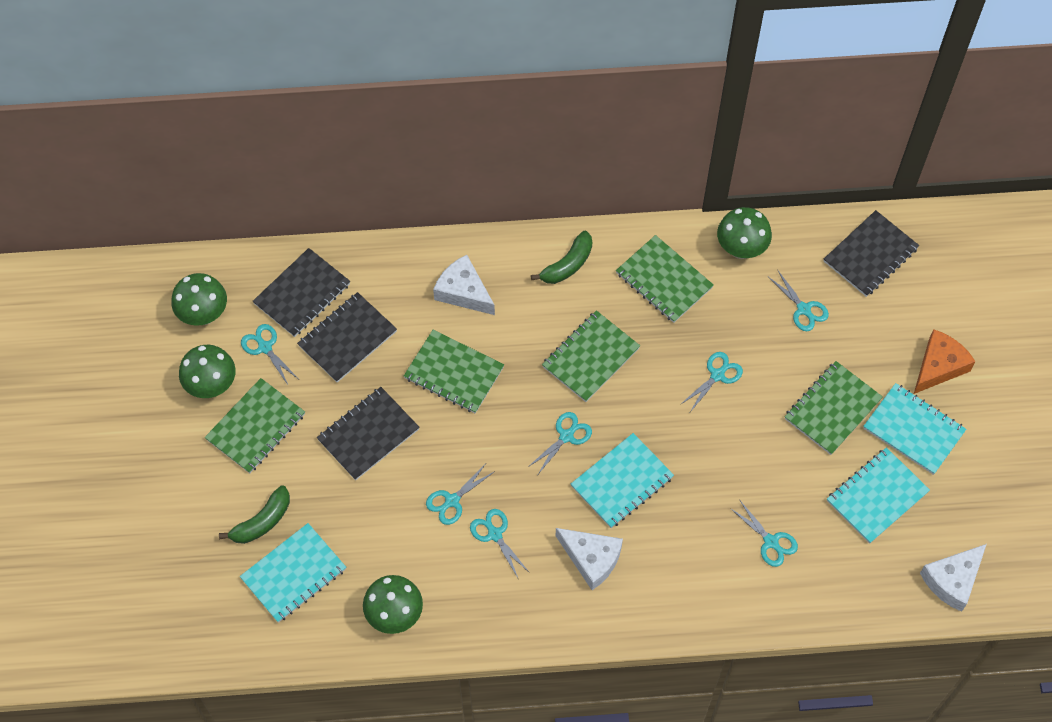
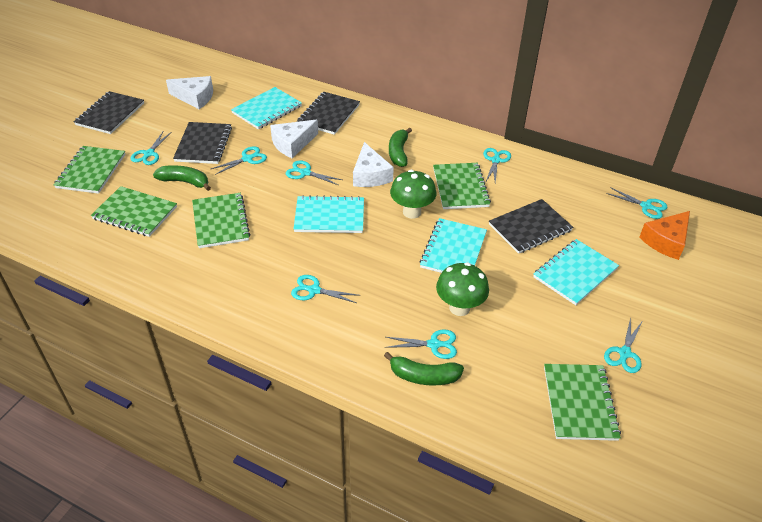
green banana: 2 -> 3
green mushroom: 4 -> 2
turquoise scissors: 7 -> 8

